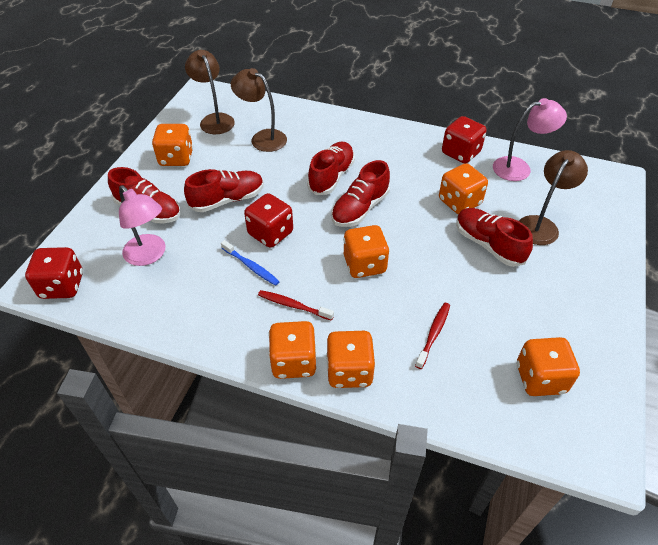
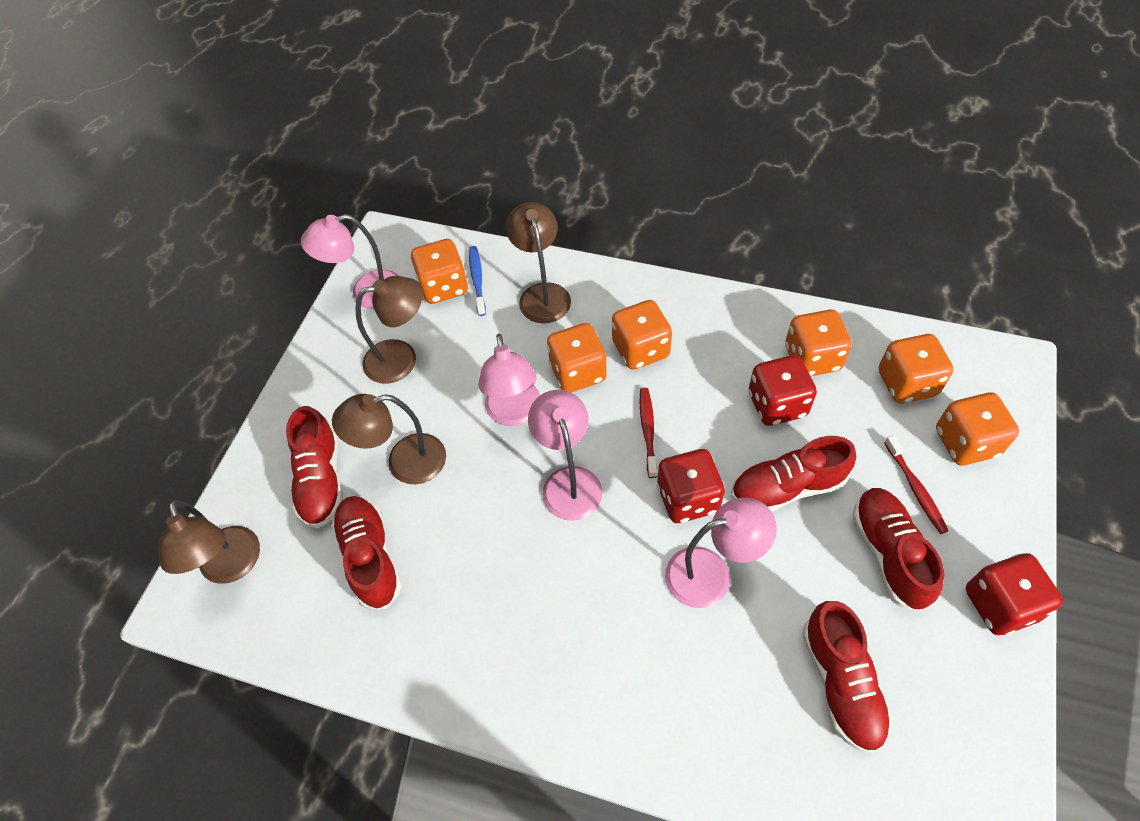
brown lamp: 3 -> 4
pink lamp: 2 -> 4

